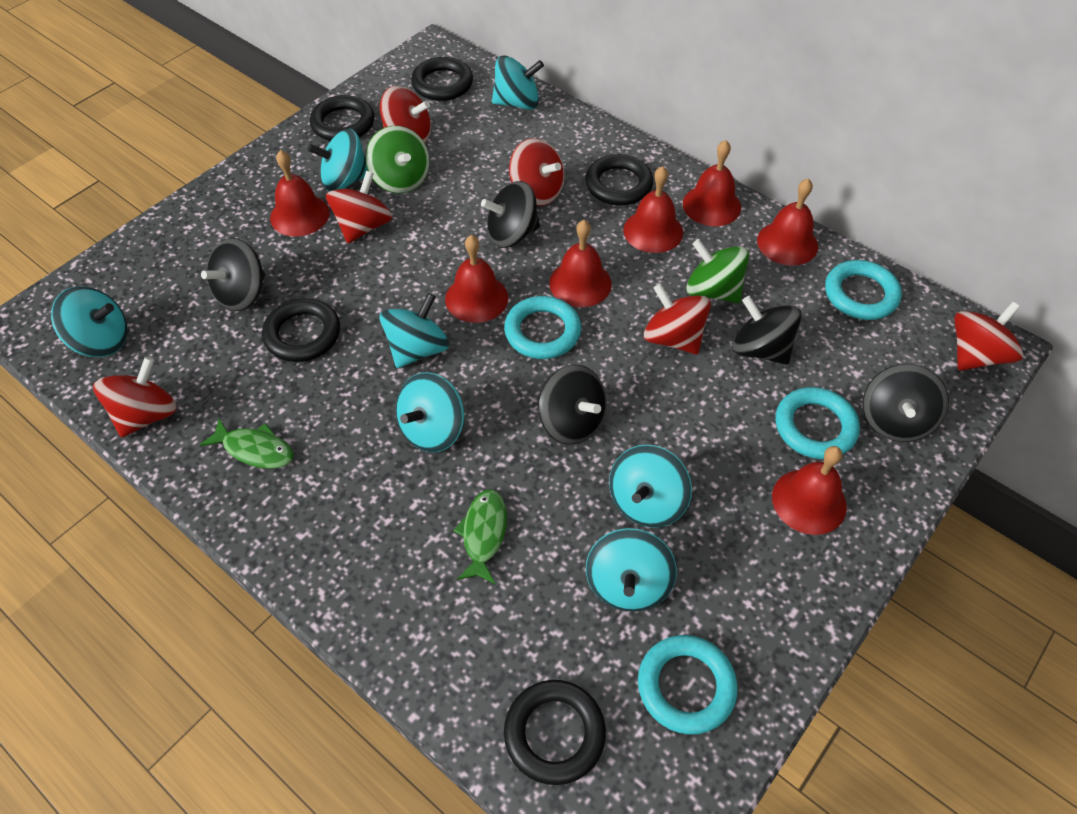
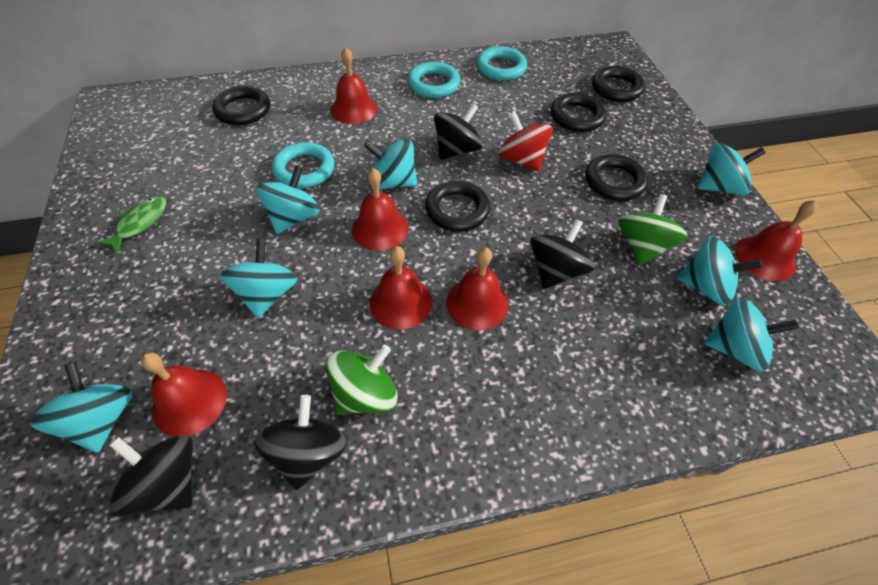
black spinning top: 5 -> 4
green fish: 2 -> 1
red bell: 7 -> 6
red spinning top: 6 -> 1
turquoise ring: 4 -> 3

